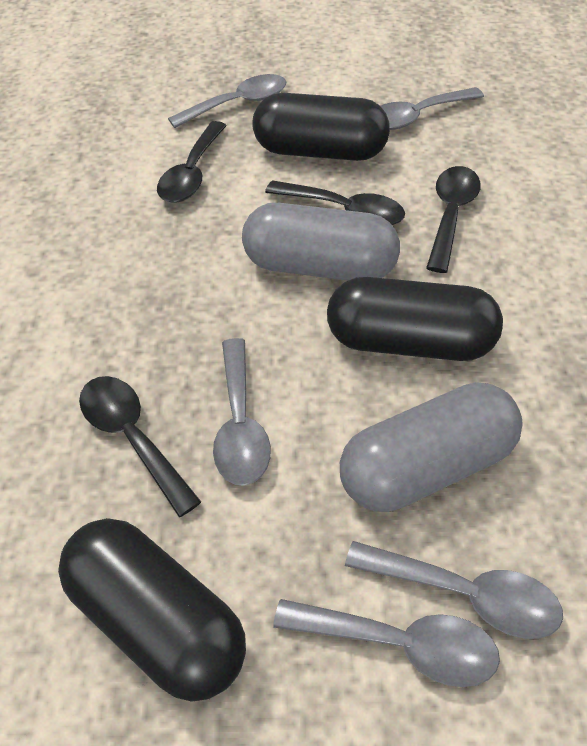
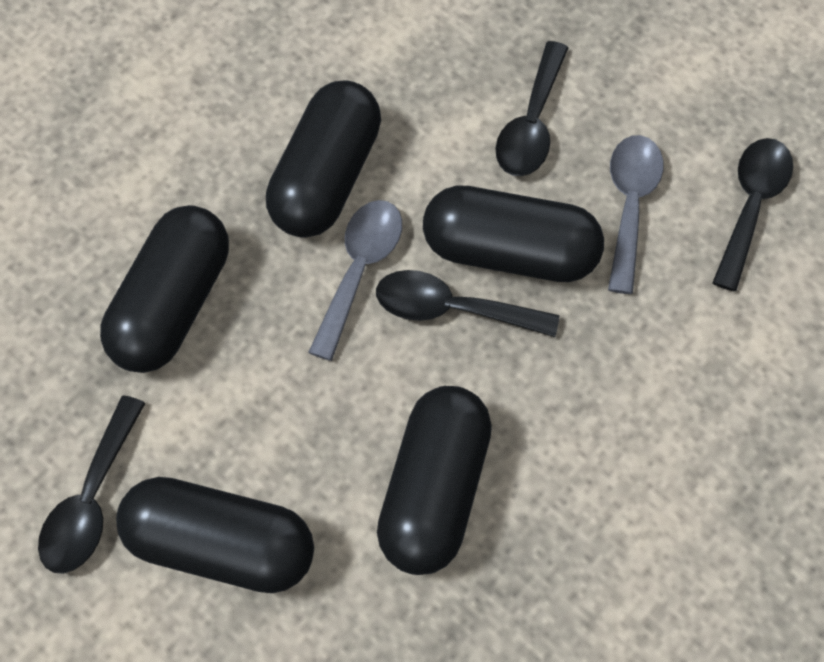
black capsule: 3 -> 5
grey capsule: 2 -> 0
grey spoon: 5 -> 2

